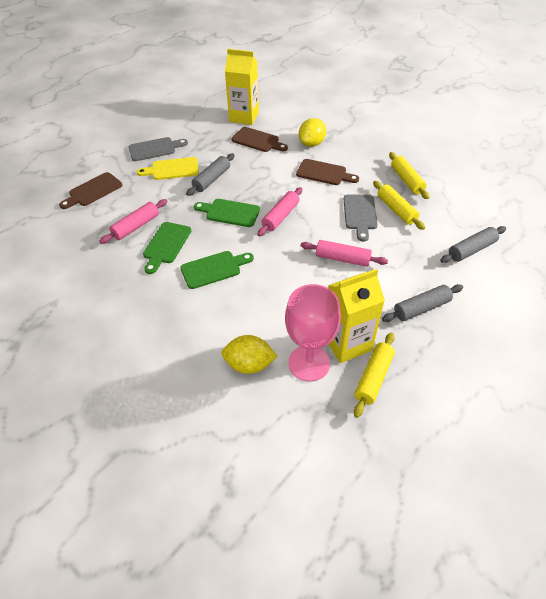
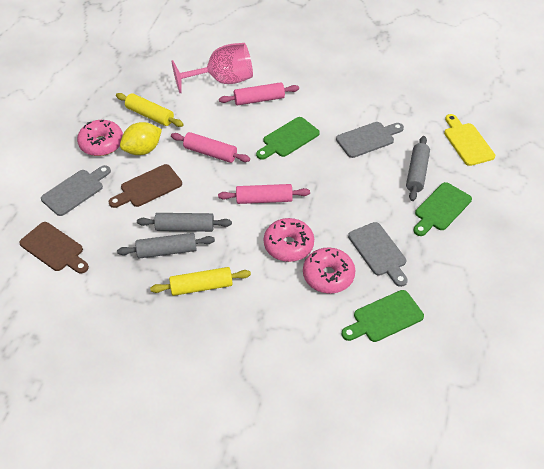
brown cutting board: 3 -> 2
grey cutting board: 2 -> 3
pink donut: 0 -> 3
yellow carton: 2 -> 0
yellow lemon: 2 -> 1
yellow rolling pin: 3 -> 2

